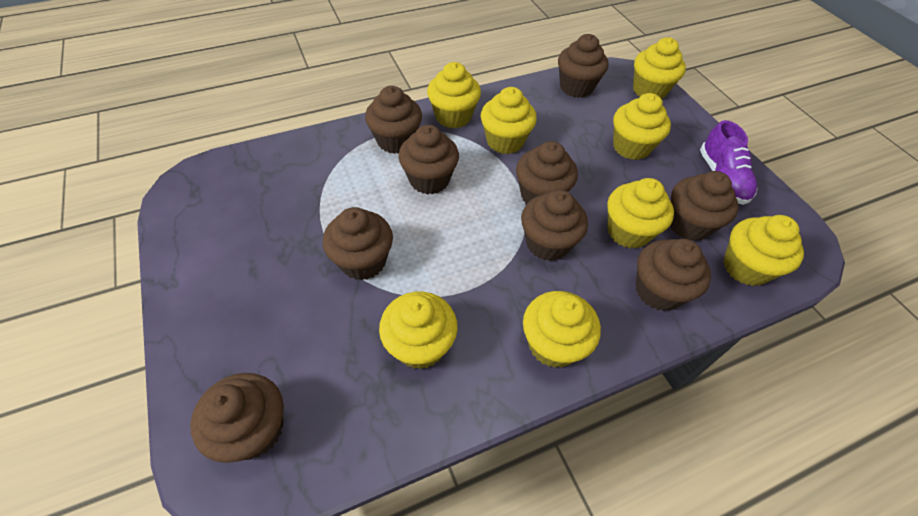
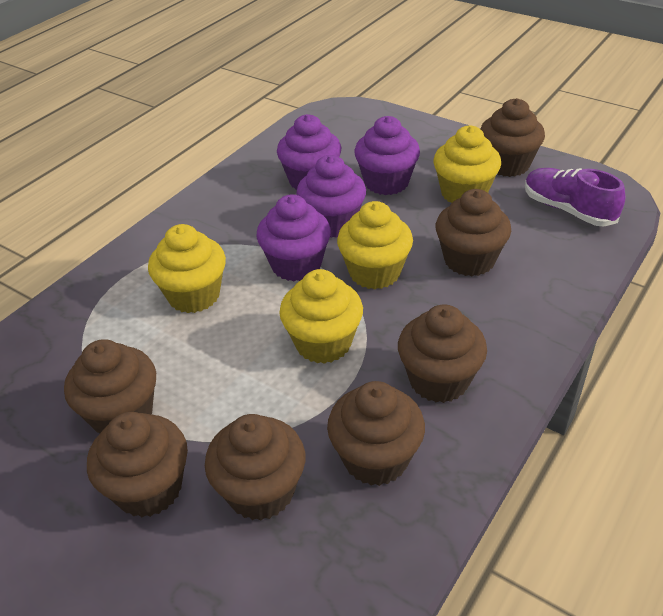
brown cupcake: 9 -> 7
purple cupcake: 0 -> 4
yellow cupcake: 8 -> 4

